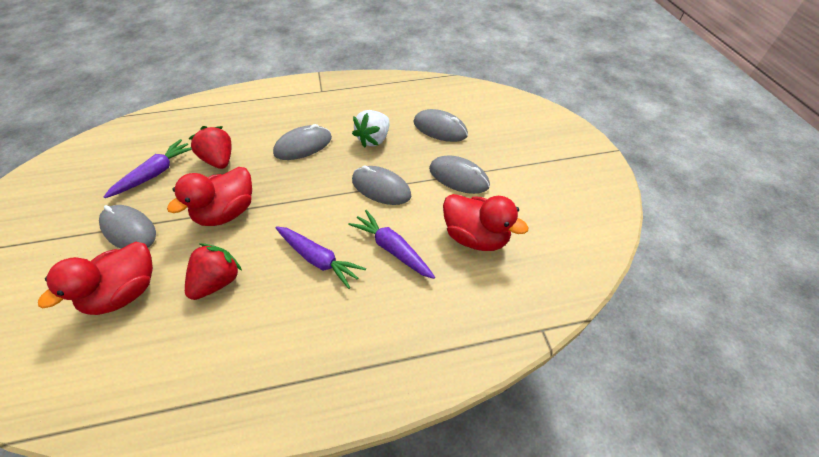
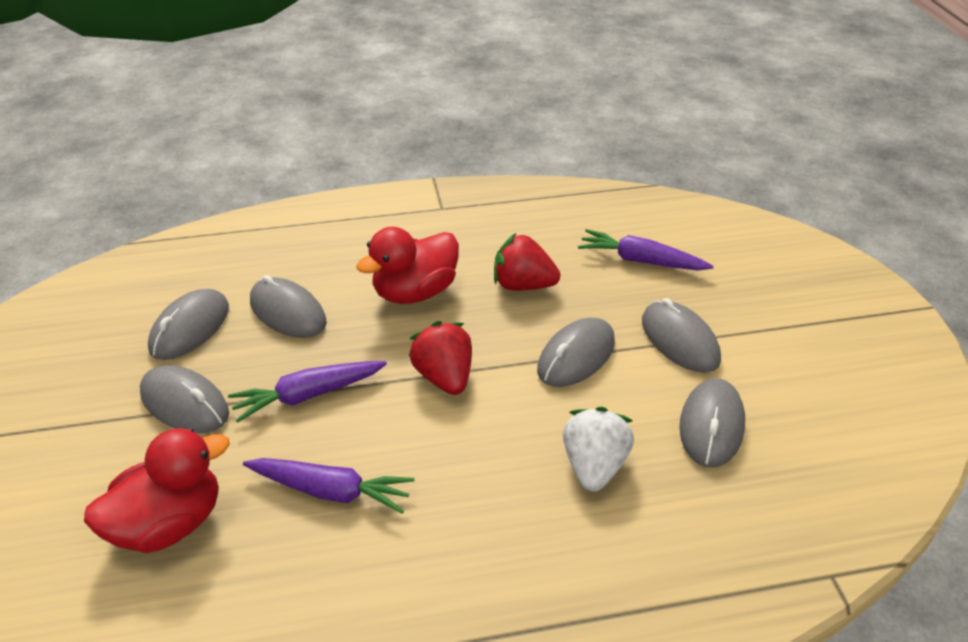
grey mouse: 5 -> 6
red duck: 3 -> 2

